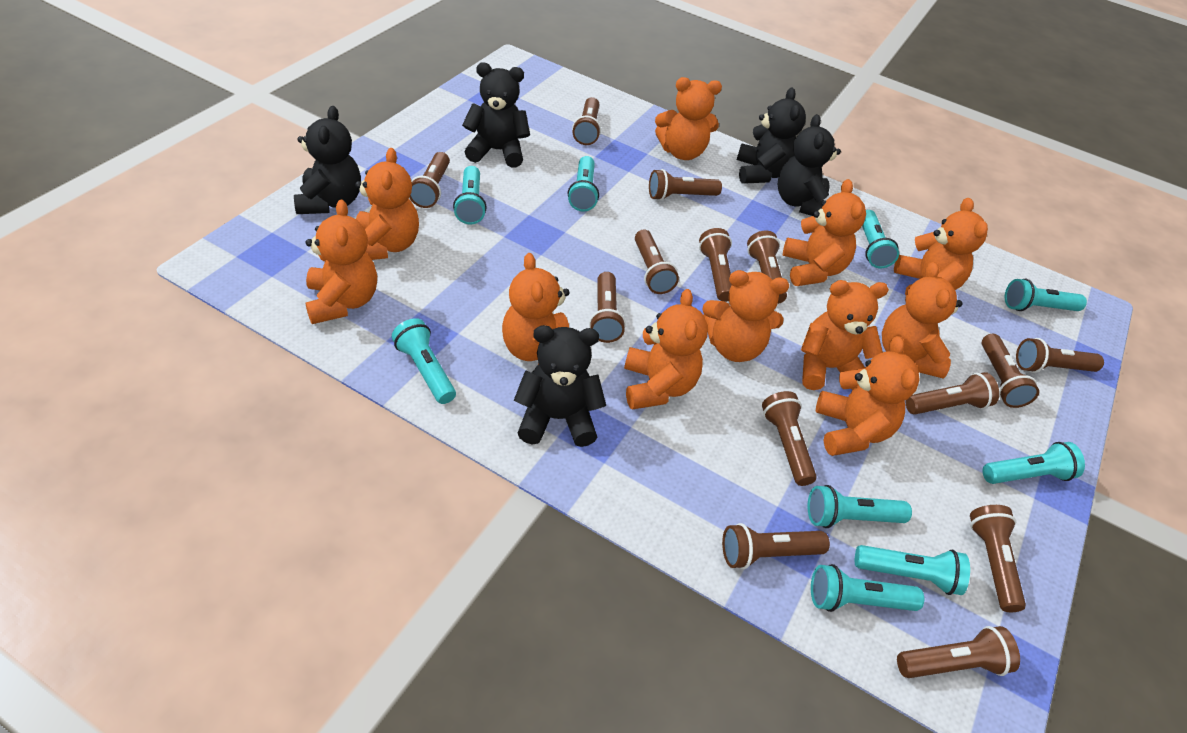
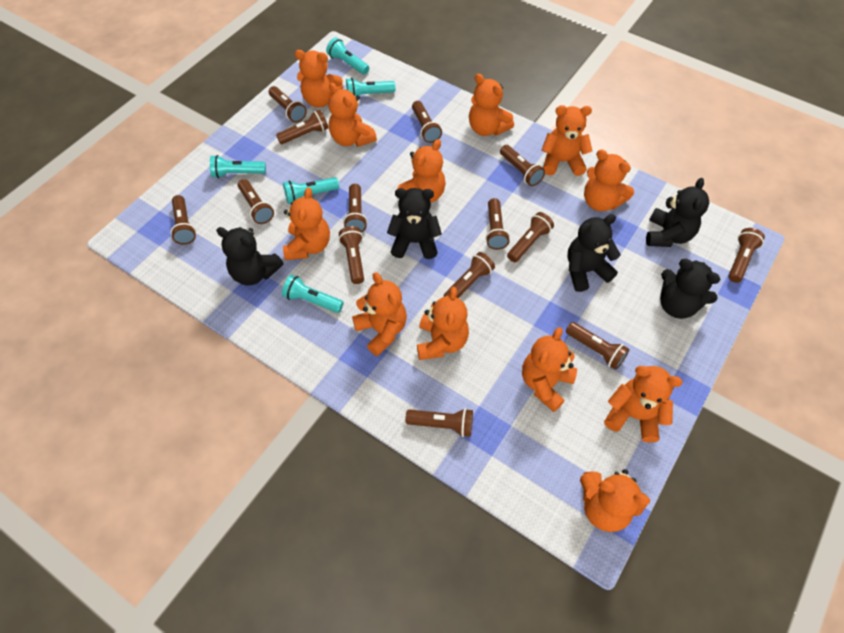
orange teddy bear: 11 -> 12
turquoise flashlight: 9 -> 5

